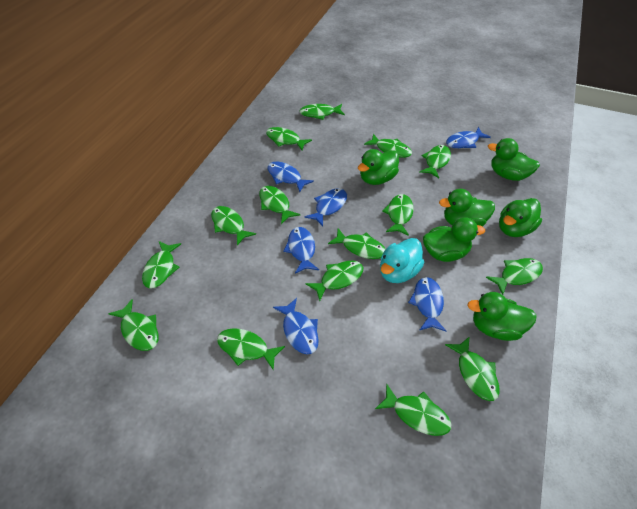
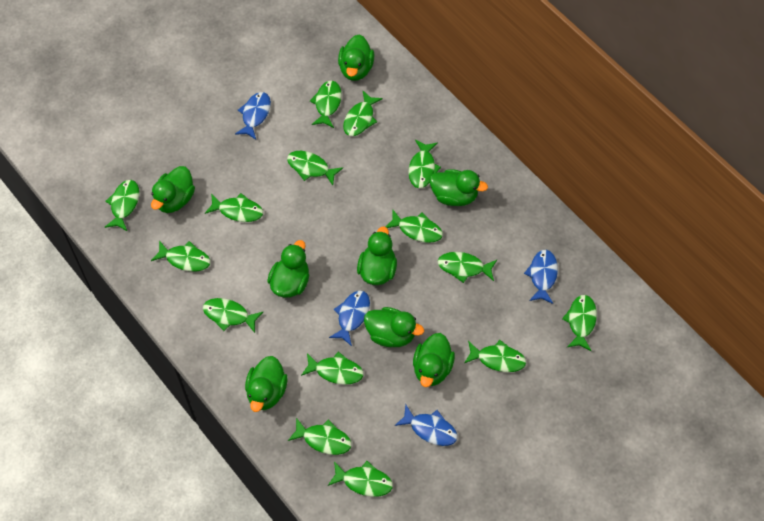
blue fish: 6 -> 4
green duck: 6 -> 8
turquoise duck: 1 -> 0

